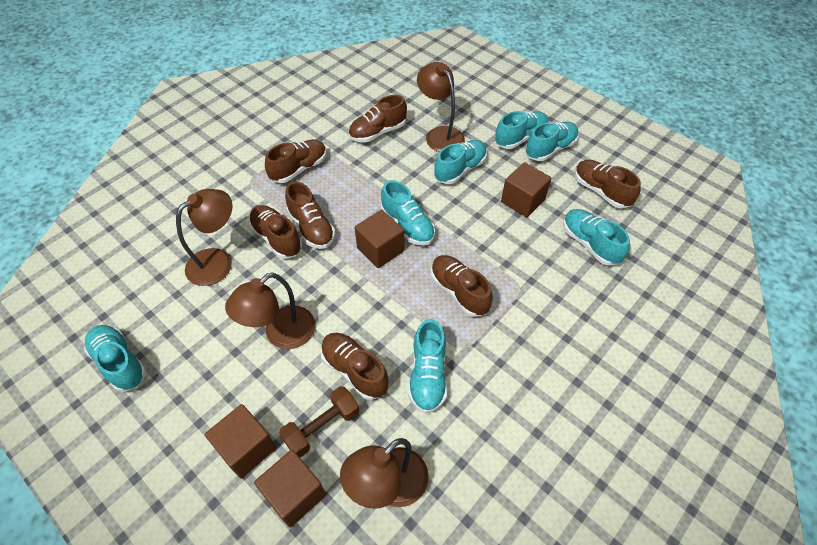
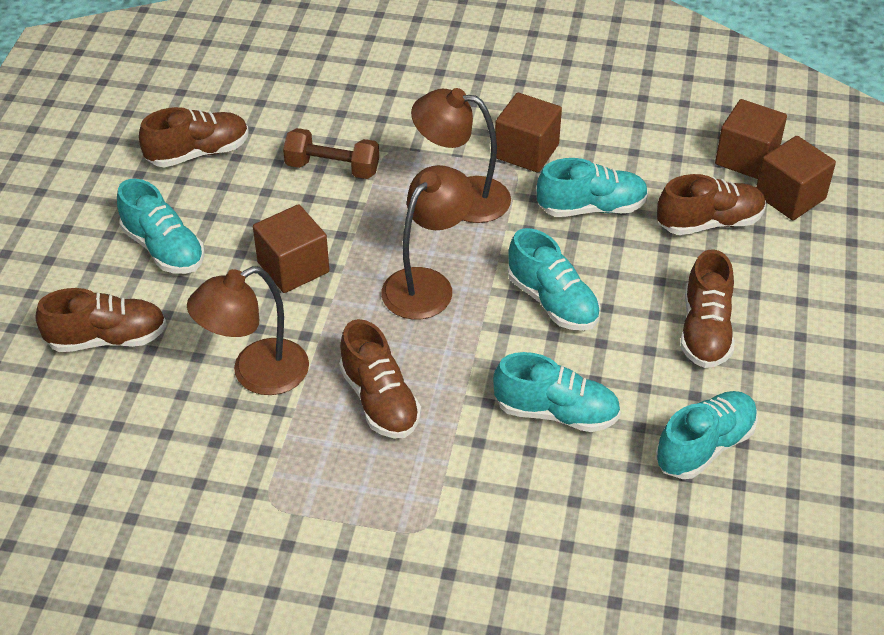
brown lamp: 4 -> 3
brown shoe: 7 -> 5
turquoise shoe: 7 -> 5

